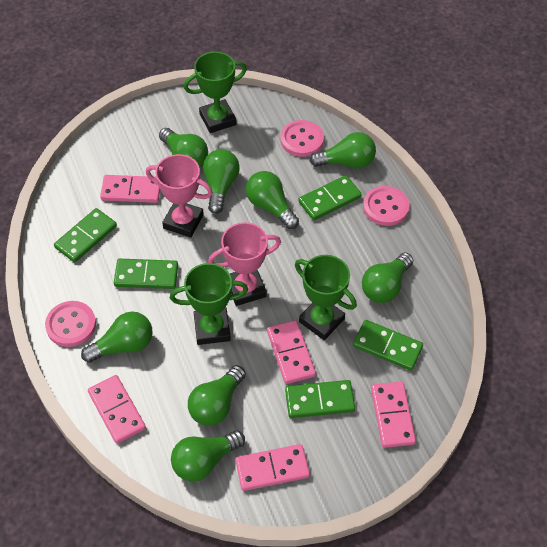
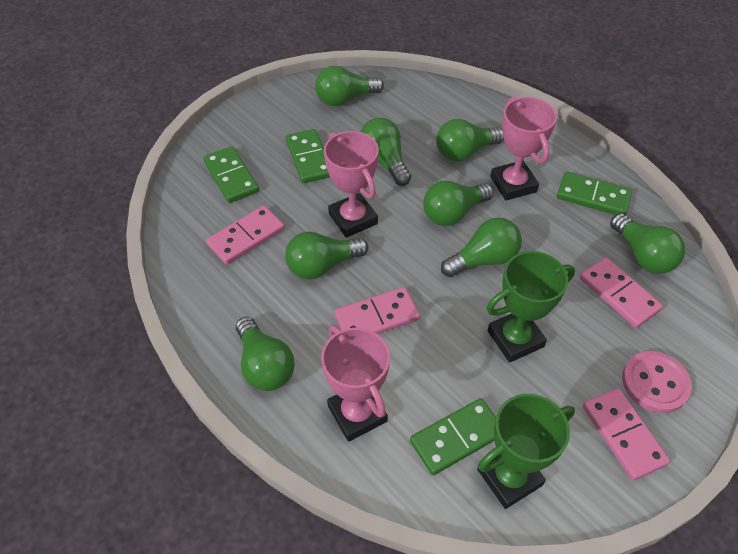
green domino: 5 -> 4
green trophy: 3 -> 2
pink button: 3 -> 1
pink domino: 5 -> 4
pink trophy: 2 -> 3

